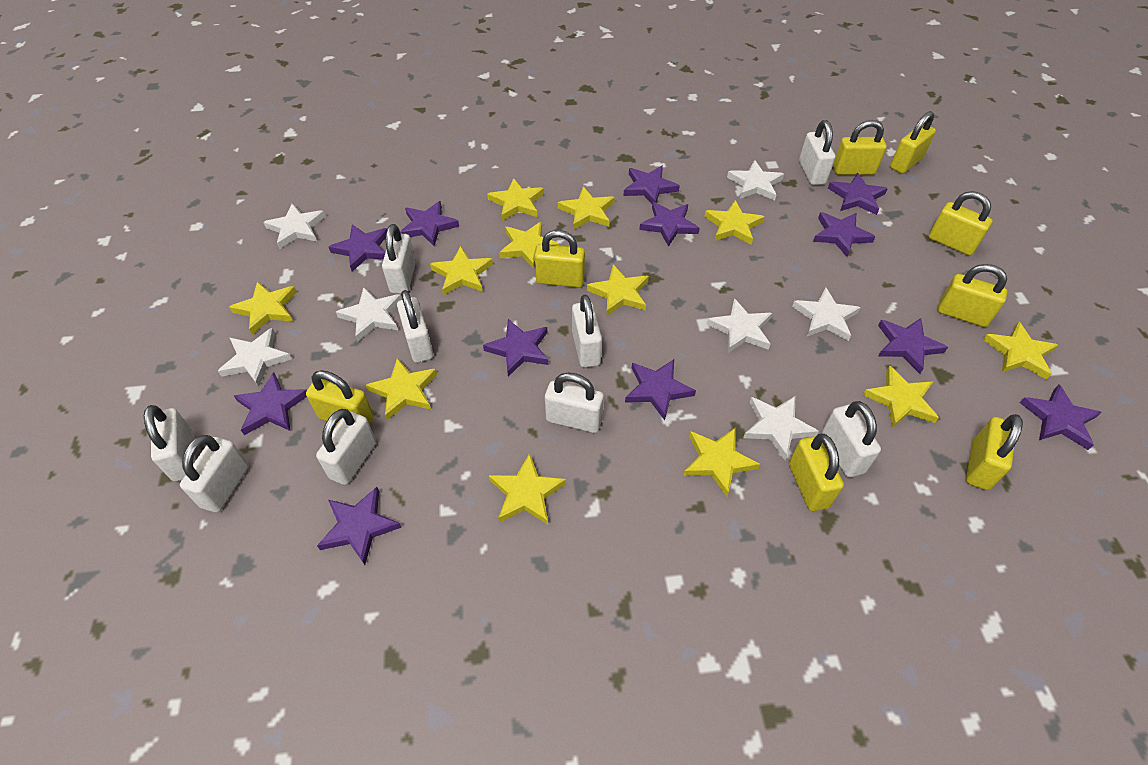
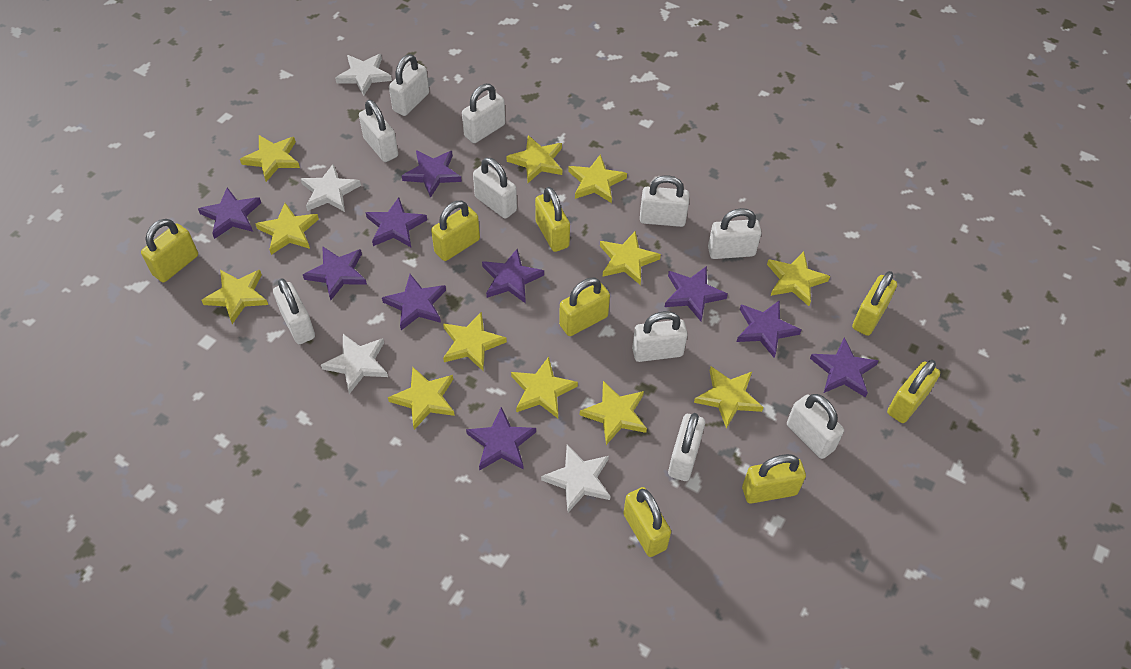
purple star: 12 -> 10
white padlock: 9 -> 10
white star: 7 -> 4

